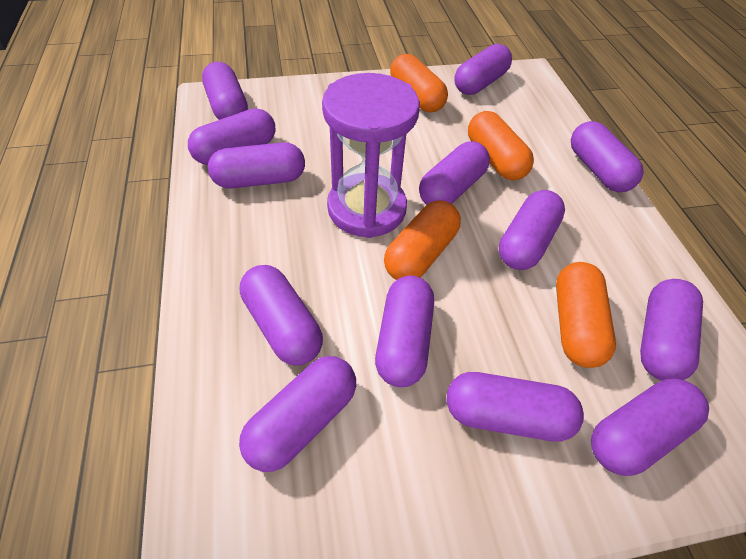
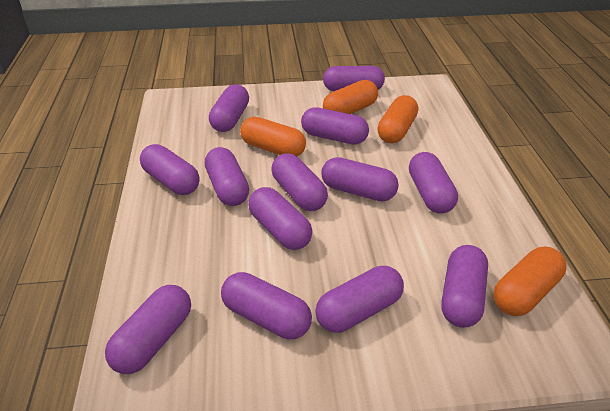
purple hourglass: 1 -> 0

